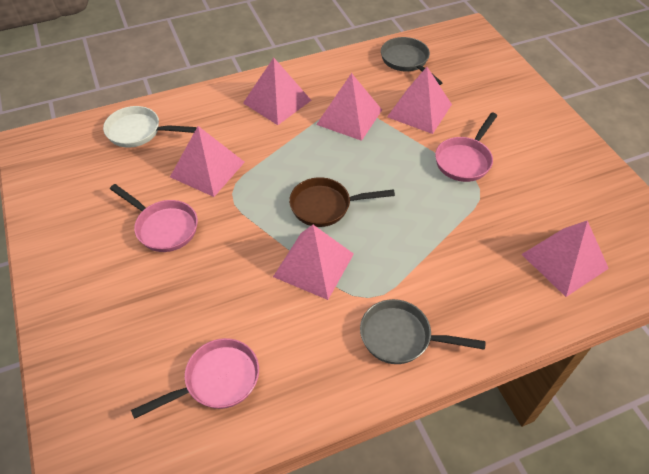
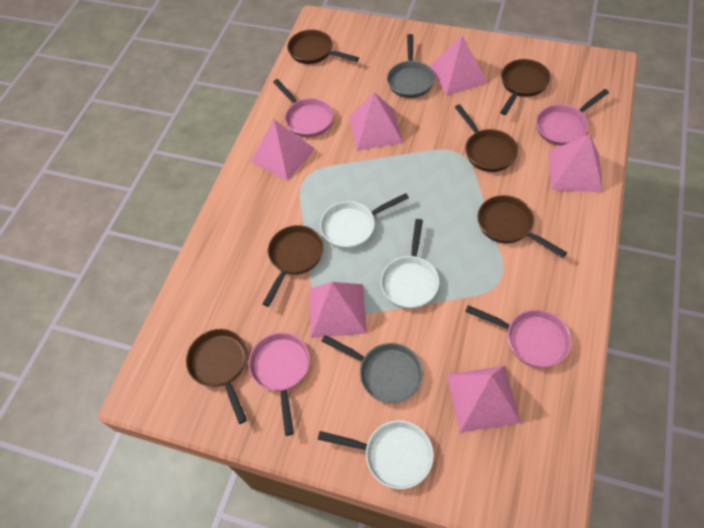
brown pan: 1 -> 6
pink pan: 3 -> 4
white pan: 1 -> 3

